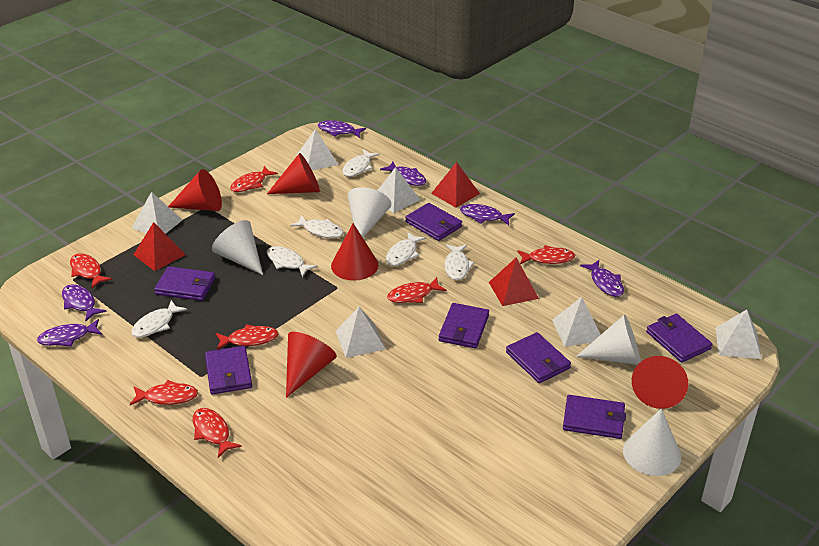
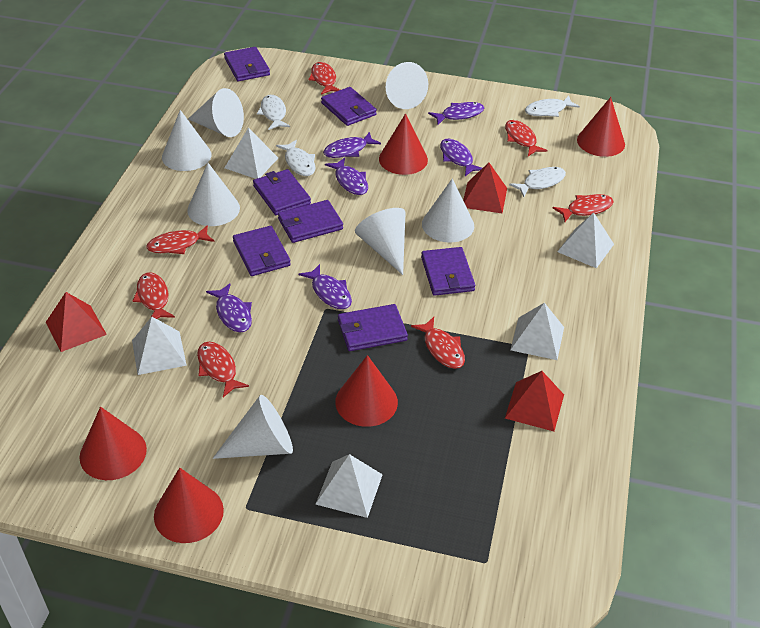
white cone: 4 -> 7
white fish: 6 -> 4
white pyramid: 6 -> 5

